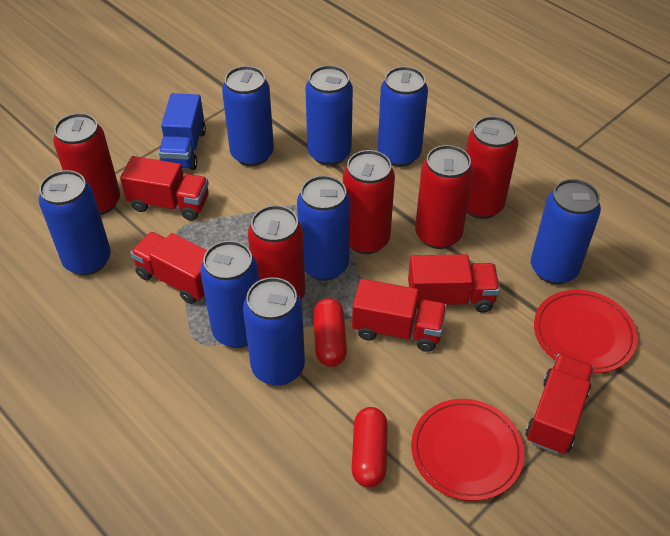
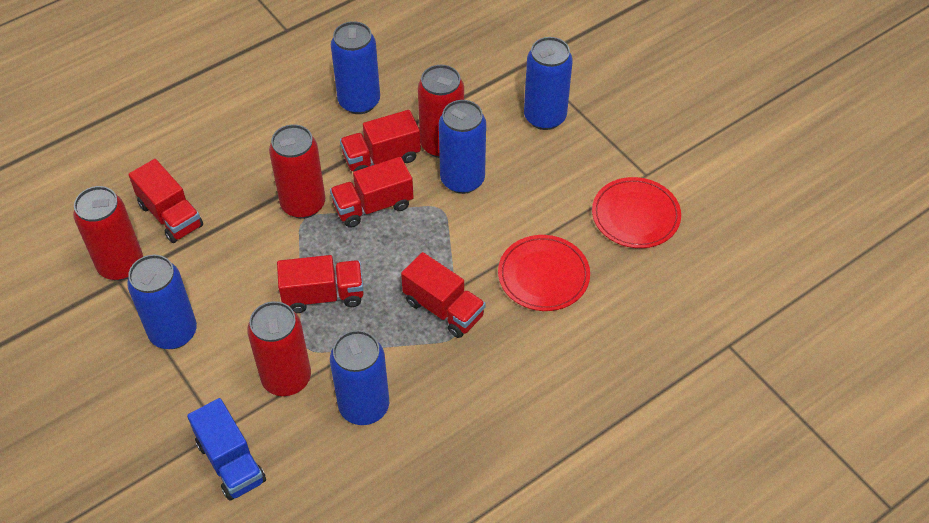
blue can: 8 -> 5
red can: 5 -> 4
red capsule: 2 -> 0

